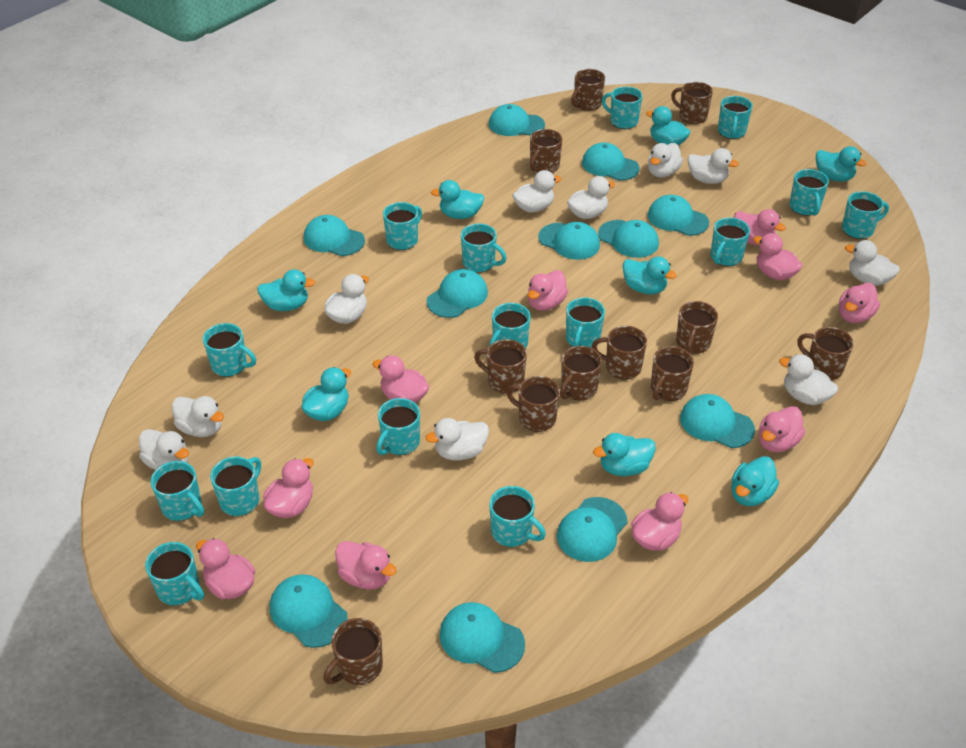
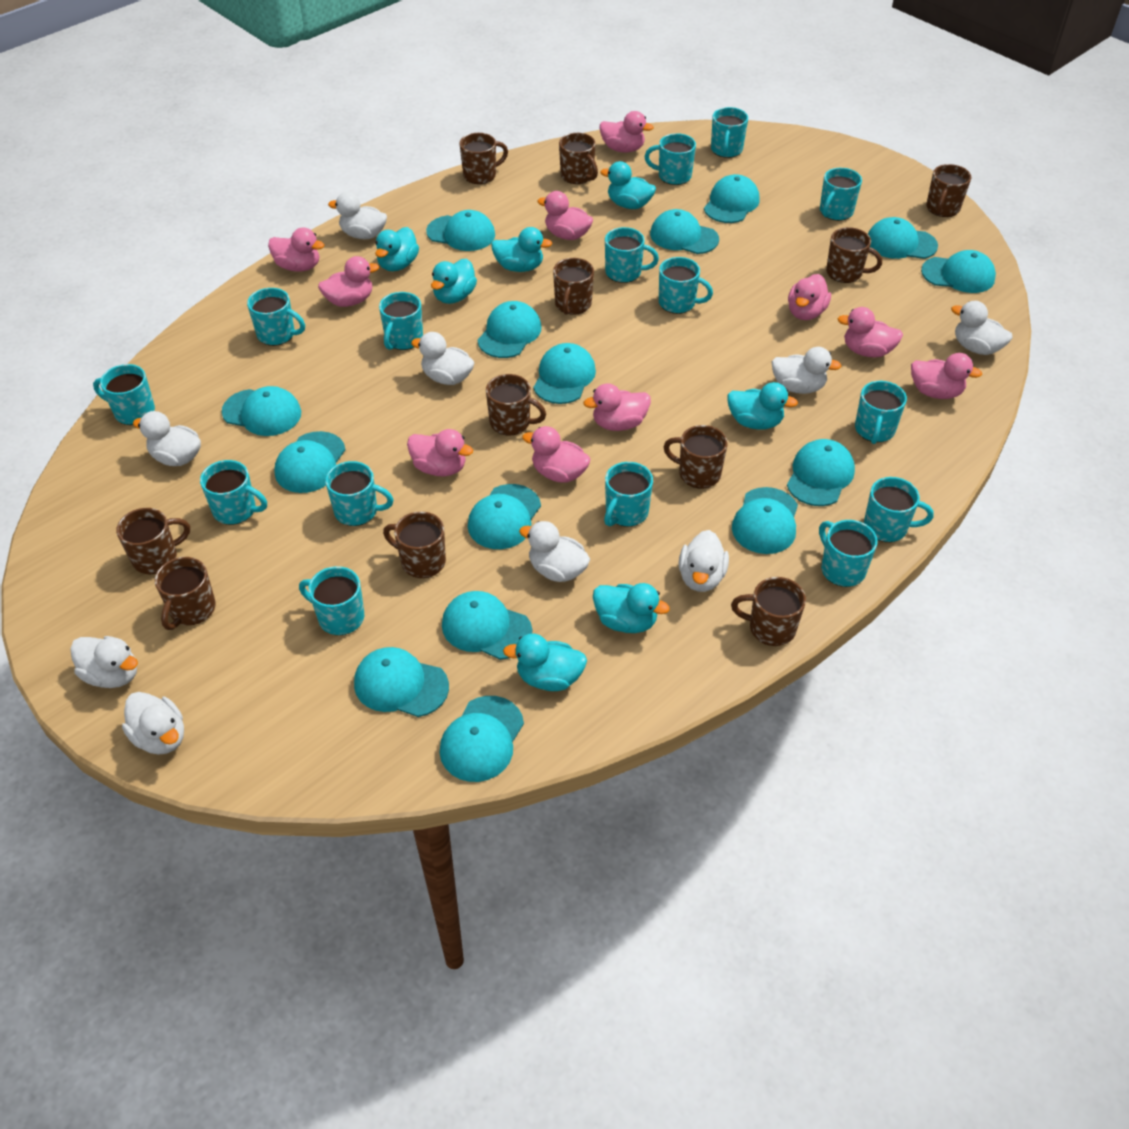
turquoise cap: 11 -> 15
turquoise duck: 8 -> 7
white duck: 10 -> 9

